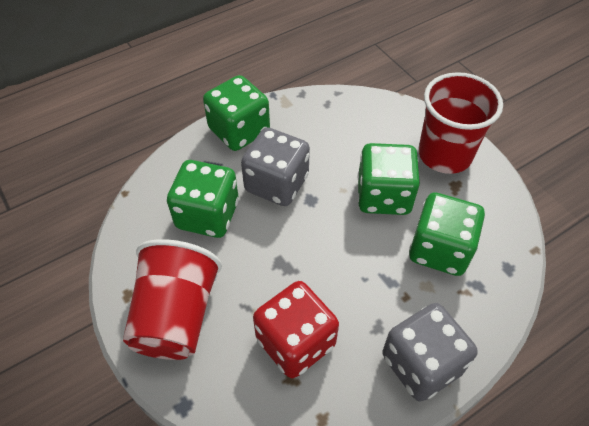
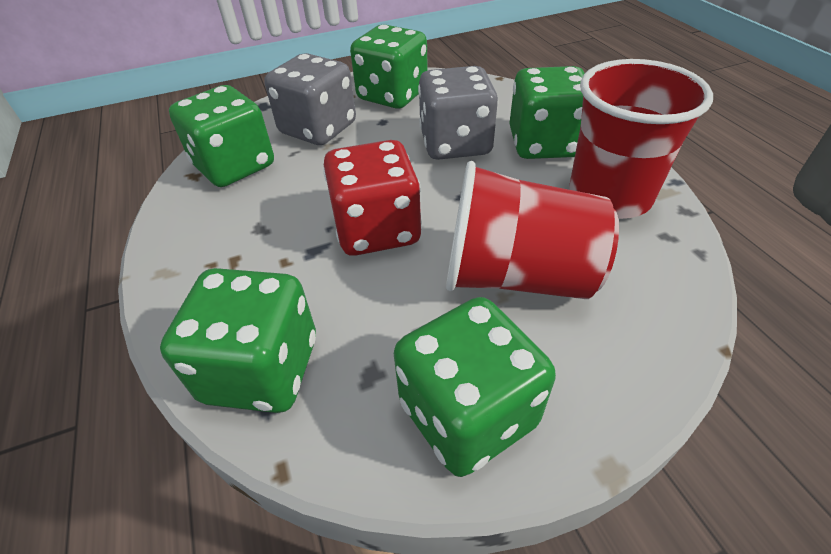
green dice: 4 -> 5

